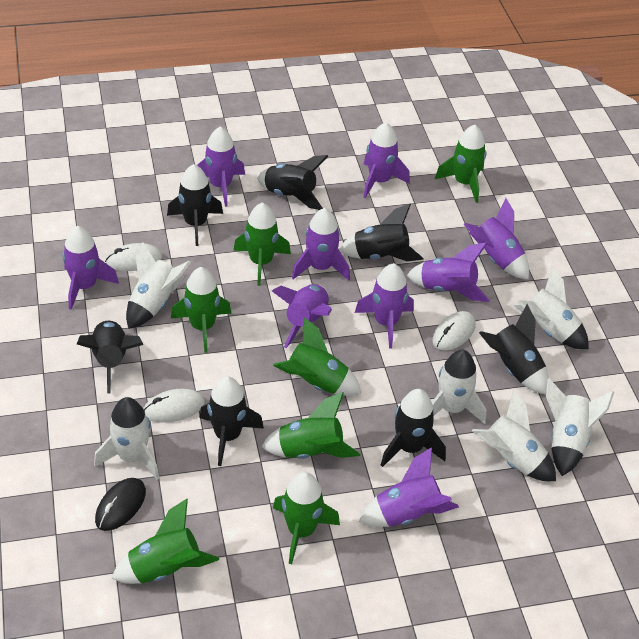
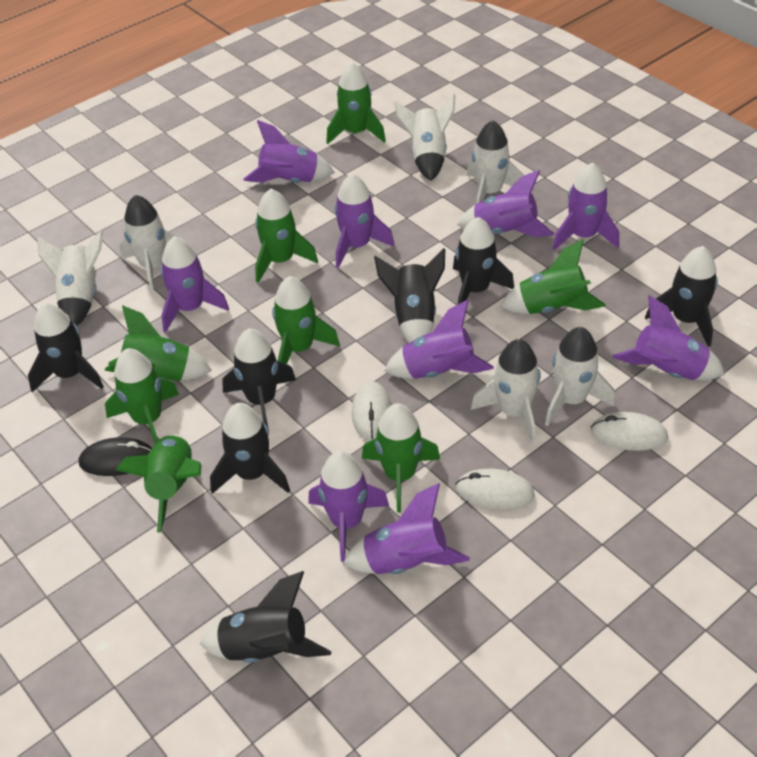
green rocket: 7 -> 8

